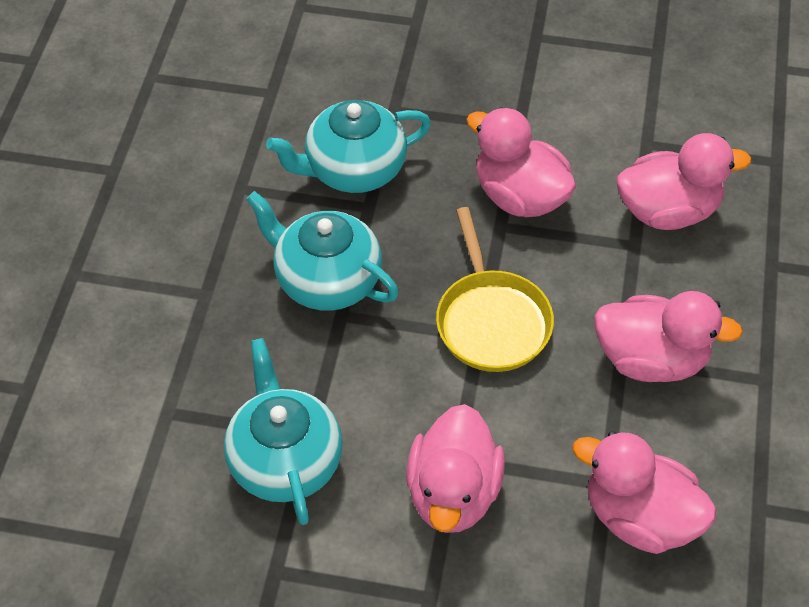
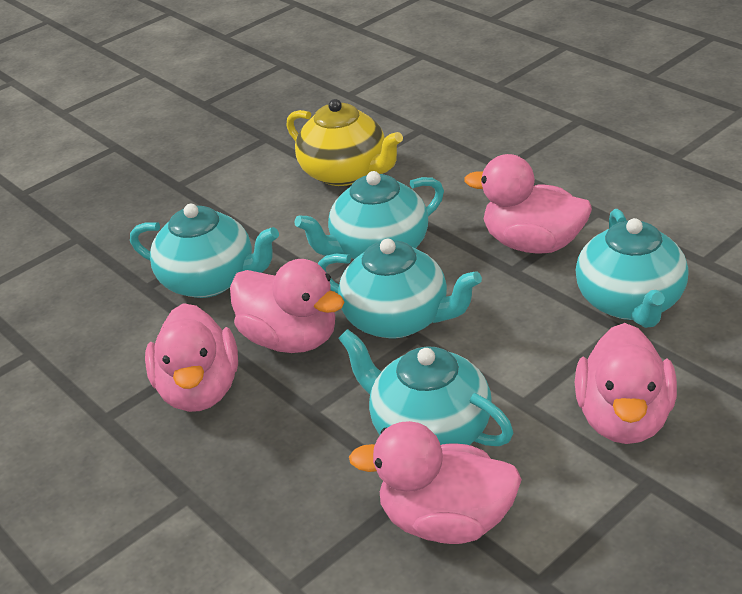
turquoise teapot: 3 -> 5
yellow pan: 1 -> 0
yellow teapot: 0 -> 1

